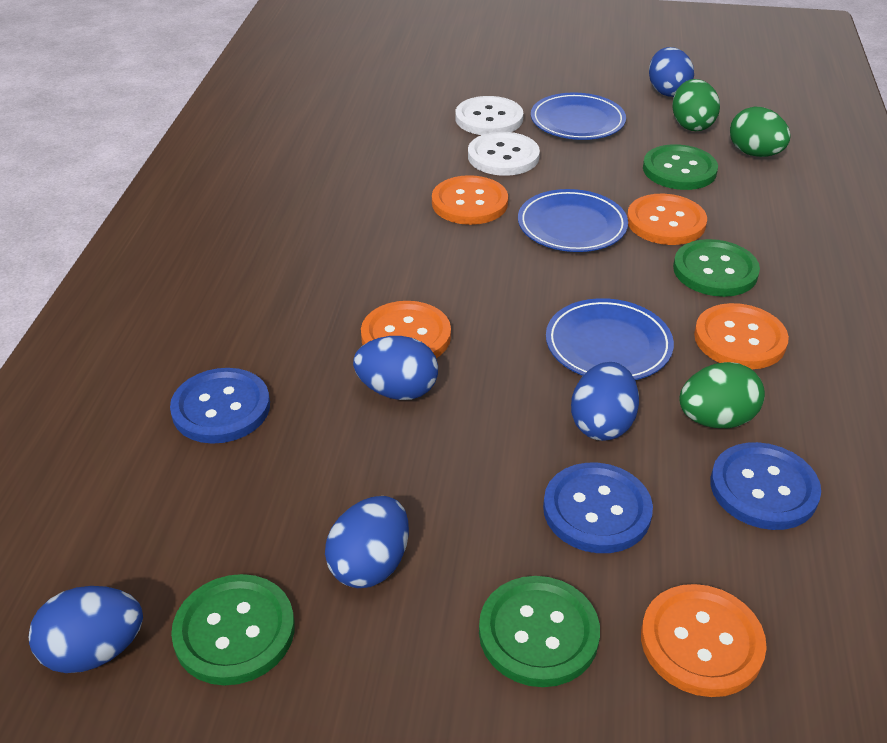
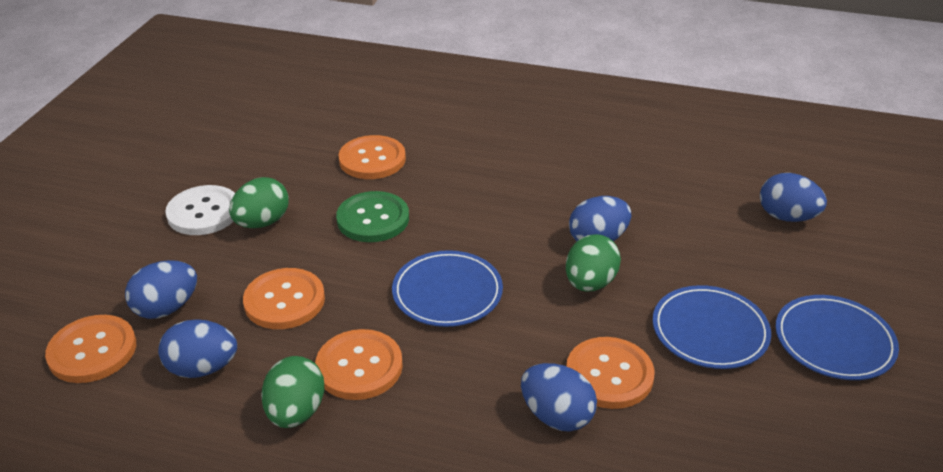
blue button: 3 -> 0
green button: 4 -> 1
white button: 2 -> 1

